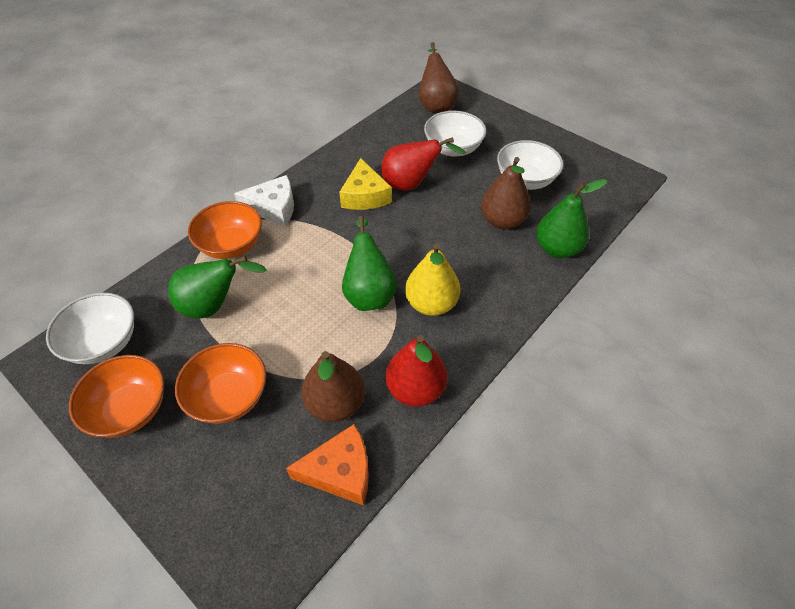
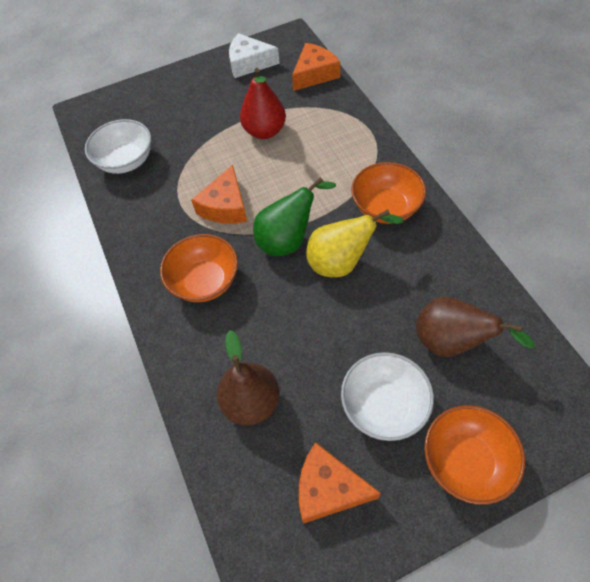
brown pear: 3 -> 2
green pear: 3 -> 1
orange cheese: 1 -> 3
red pear: 2 -> 1
white bowl: 3 -> 2
yellow cheese: 1 -> 0

